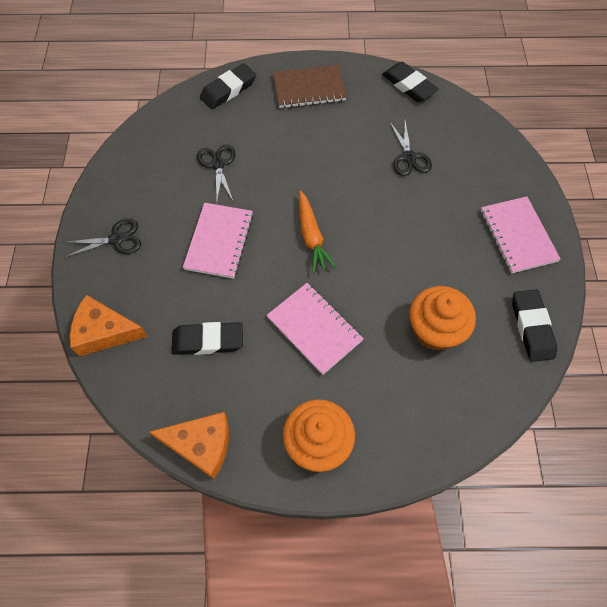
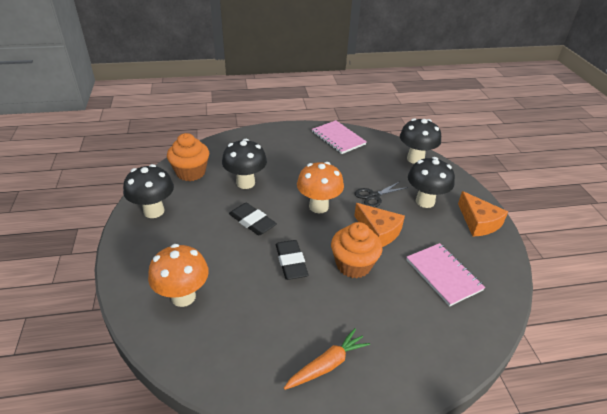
black eraser: 4 -> 2
black mushroom: 0 -> 4
black scissors: 3 -> 1
brown notebook: 1 -> 0
orange mushroom: 0 -> 2
pink notebook: 3 -> 2

